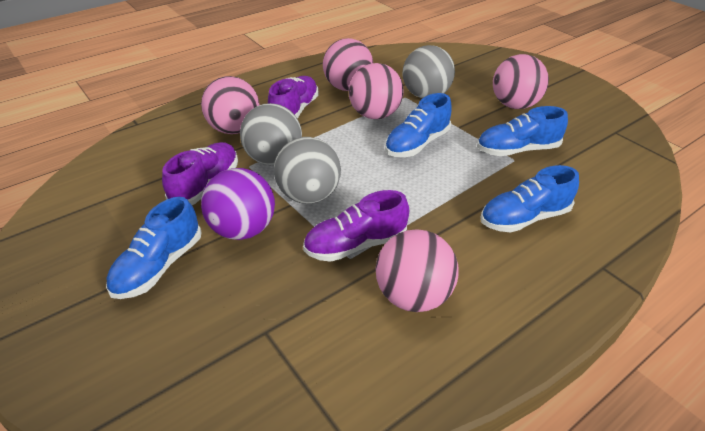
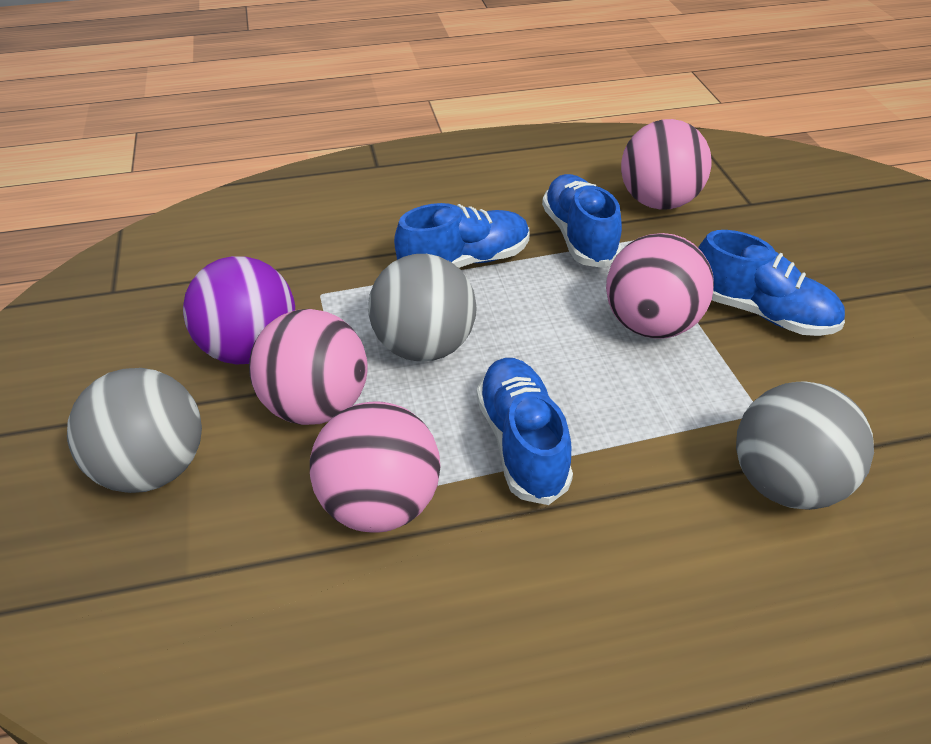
pink ball: 5 -> 4
purple shoe: 3 -> 0

